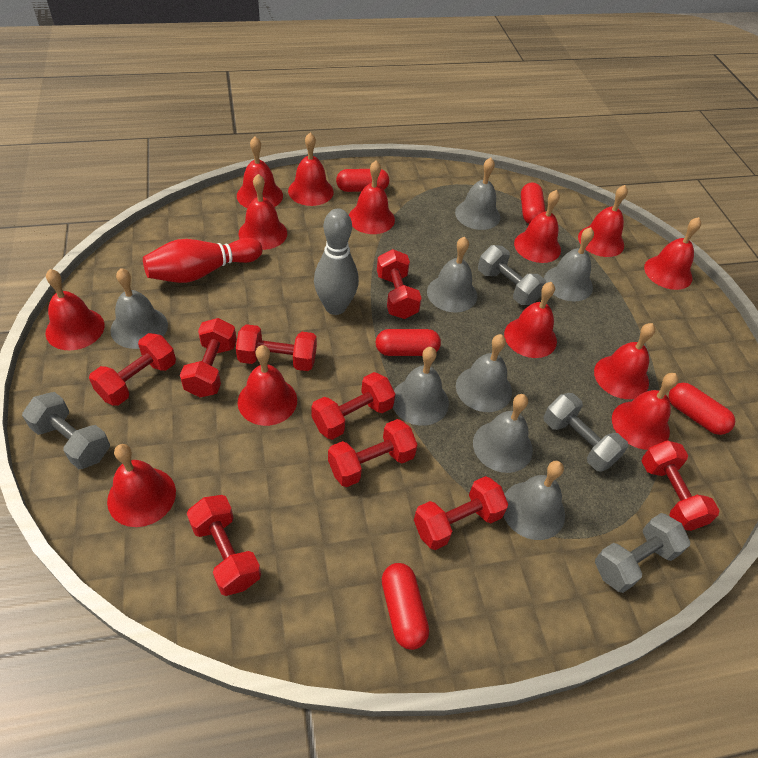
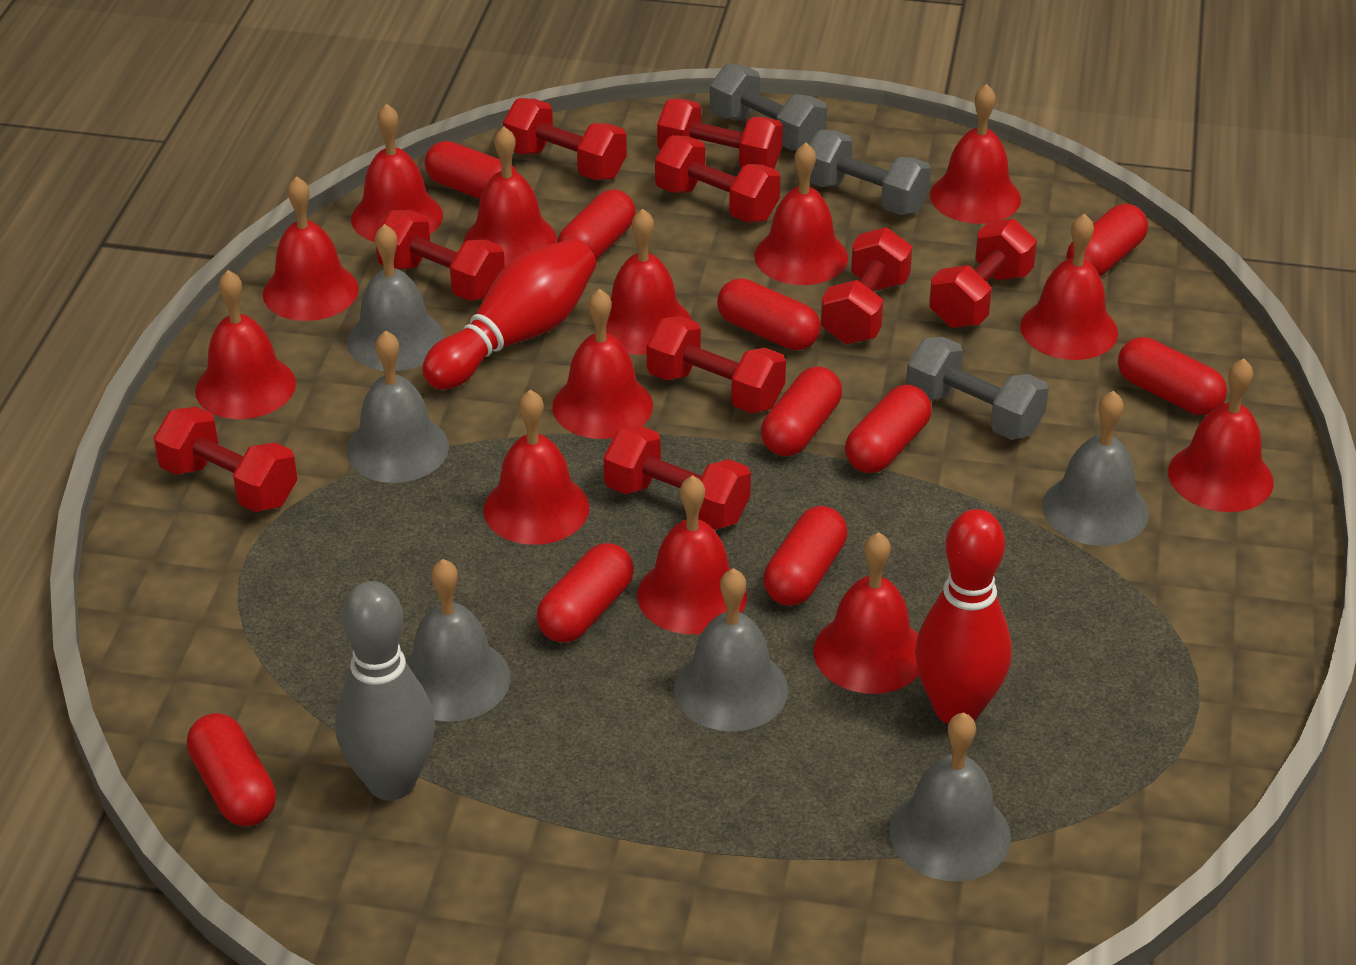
grey bell: 8 -> 6
grey dumbbell: 4 -> 3
red bowling pin: 1 -> 2
red capsule: 5 -> 10

